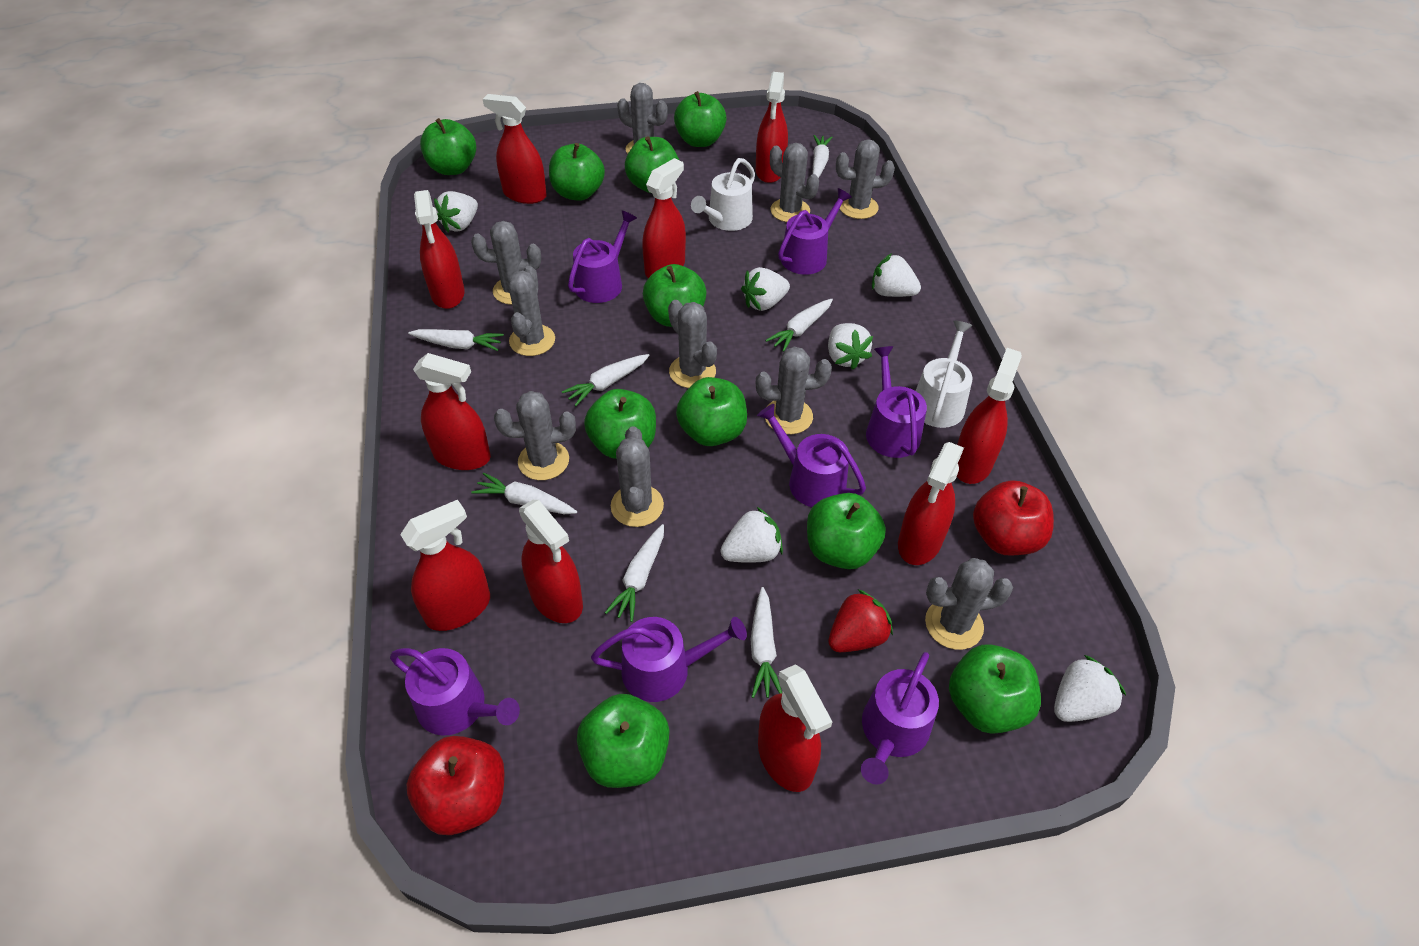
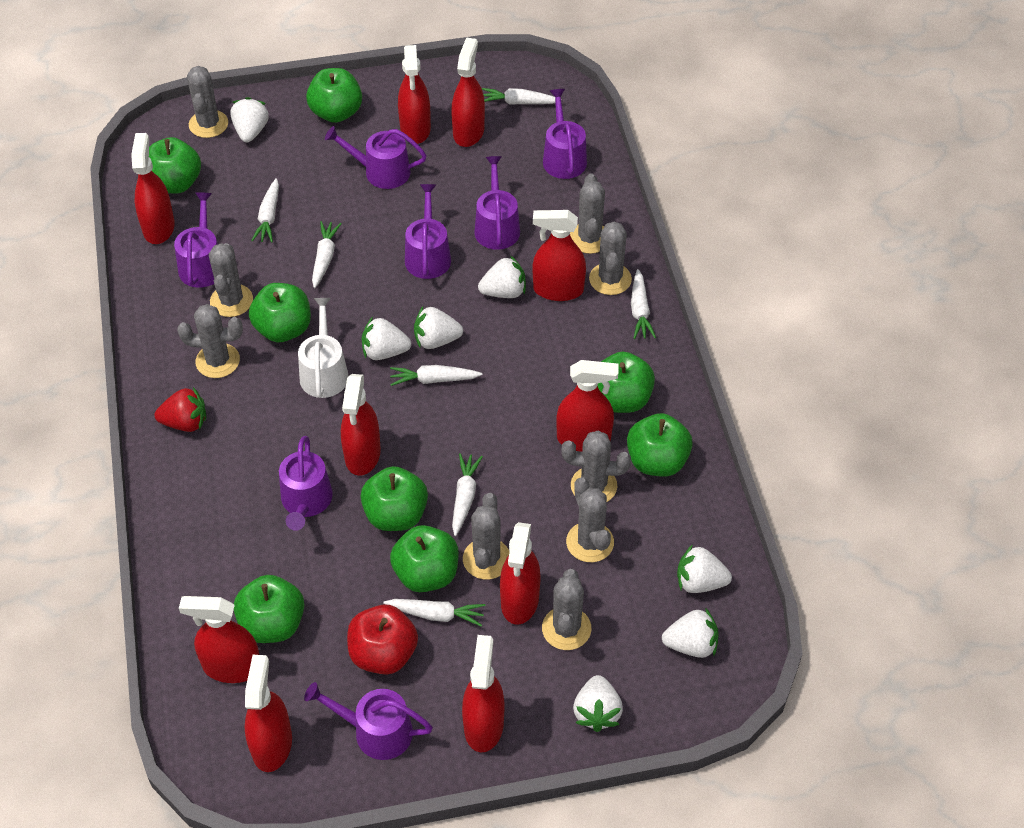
green apple: 10 -> 8
grey cactus: 10 -> 9
red apple: 2 -> 1
white strawberry: 6 -> 7
white watering can: 2 -> 1

